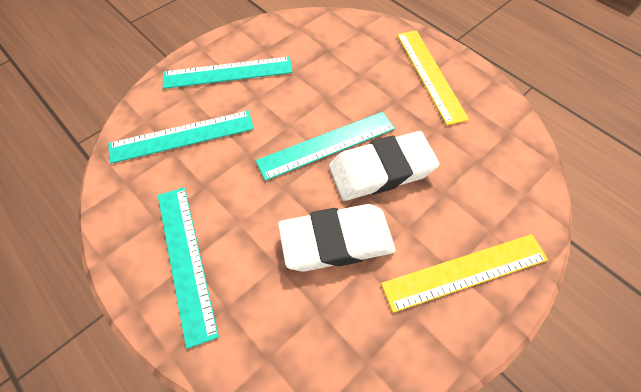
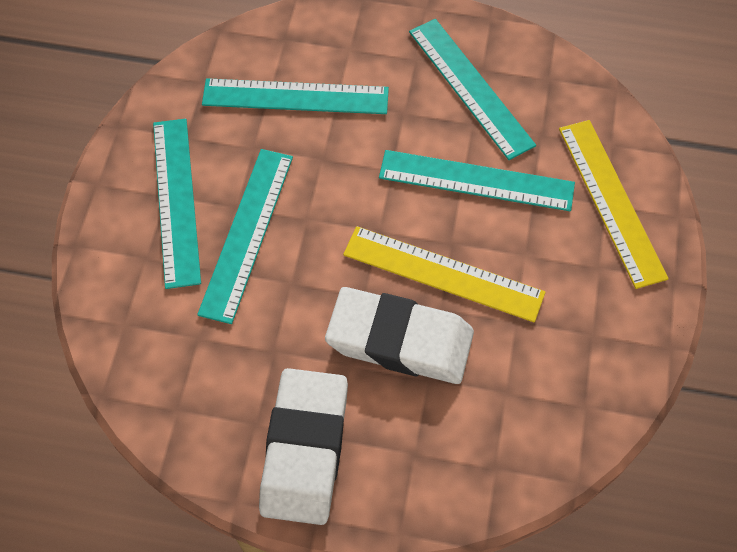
turquoise ruler: 4 -> 5

